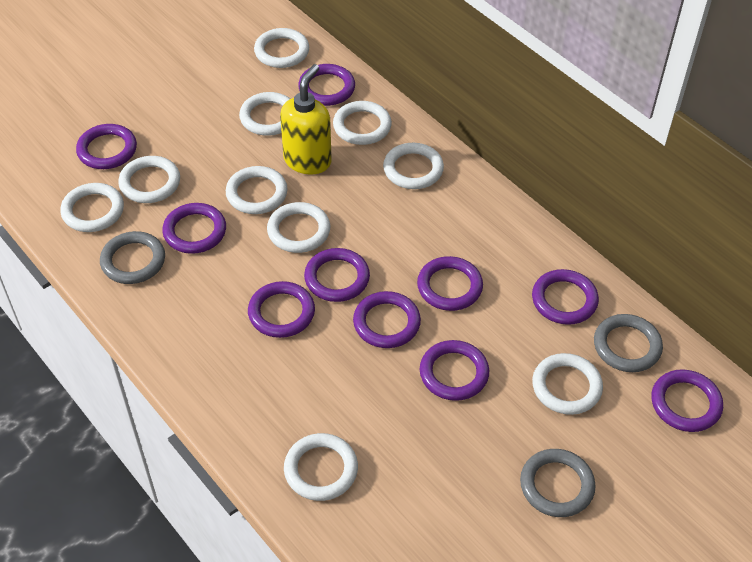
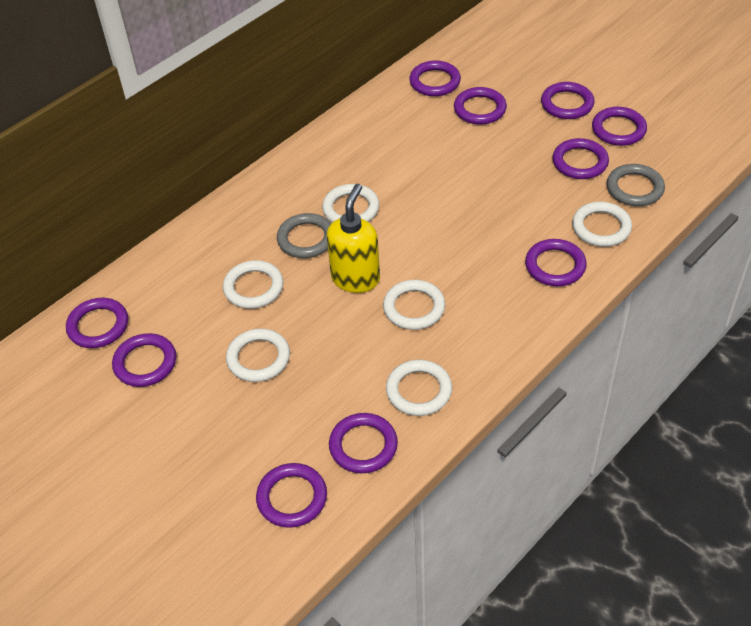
grey ring: 3 -> 2
white ring: 10 -> 6

